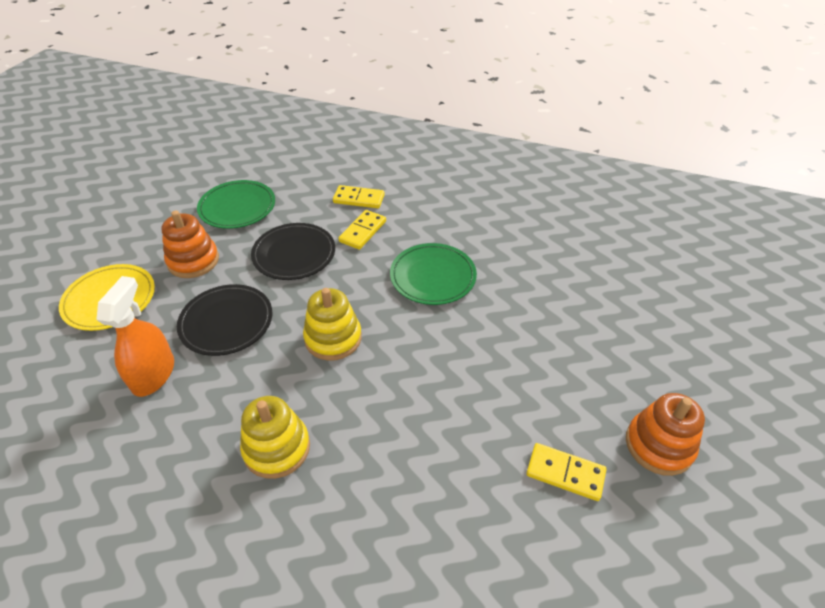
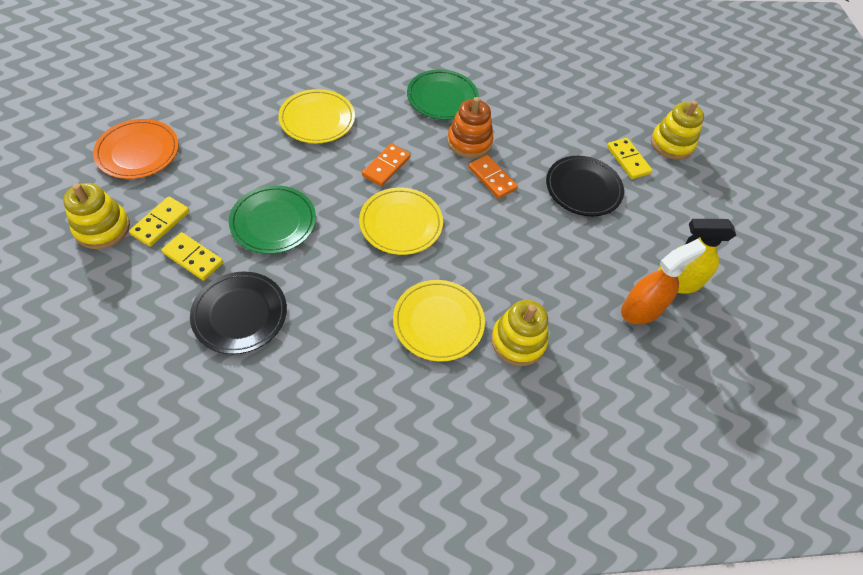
orange domino: 0 -> 2
orange plate: 0 -> 1
orange stacking toy: 2 -> 1
yellow plate: 1 -> 3
yellow spray bottle: 0 -> 1
yellow stacking toy: 2 -> 3

